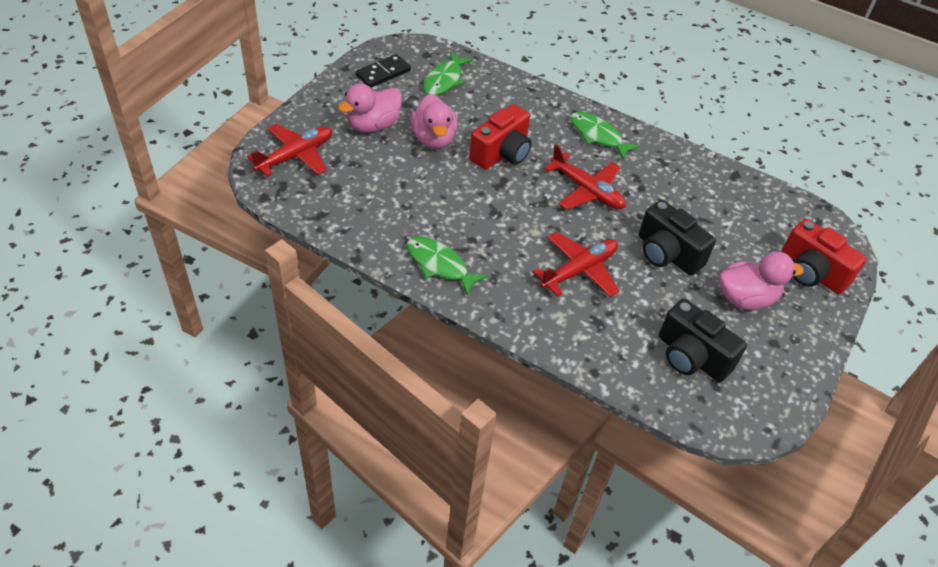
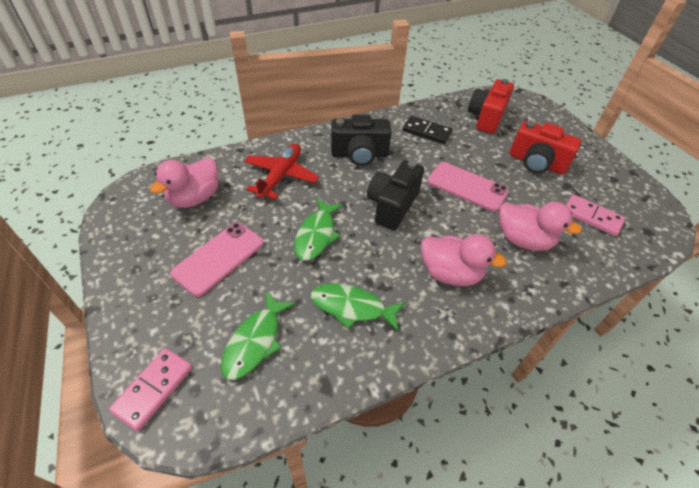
pink domino: 0 -> 2
pink phone: 0 -> 2
red plane: 3 -> 1

